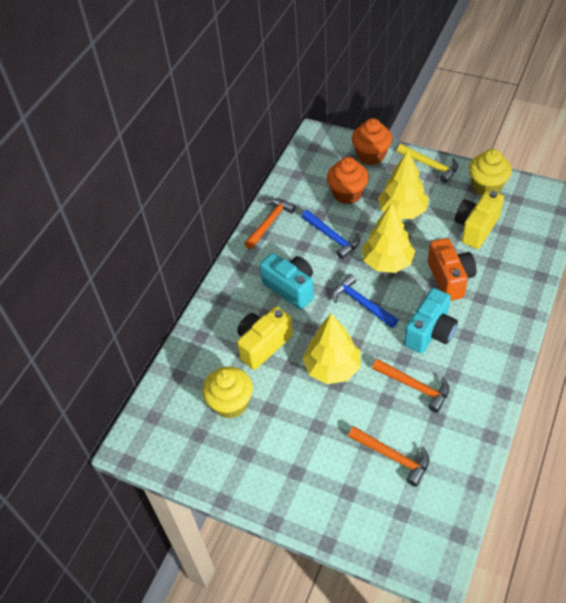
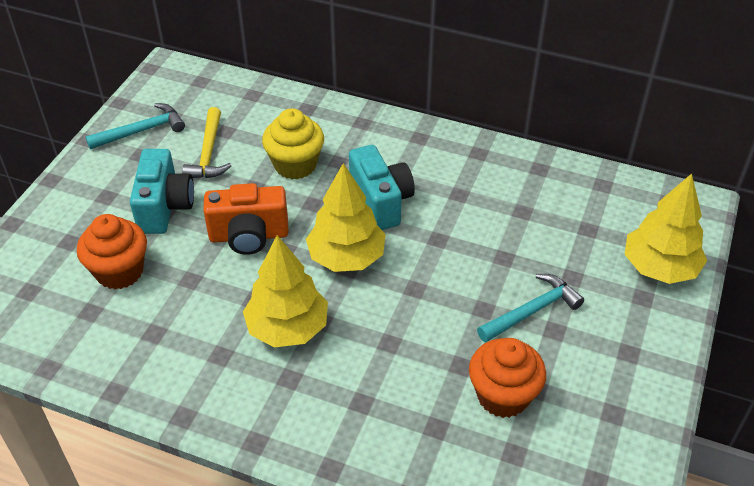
blue hammer: 2 -> 0
orange hammer: 3 -> 0
turquoise hammer: 0 -> 2
yellow camera: 2 -> 0
yellow cupcake: 2 -> 1

